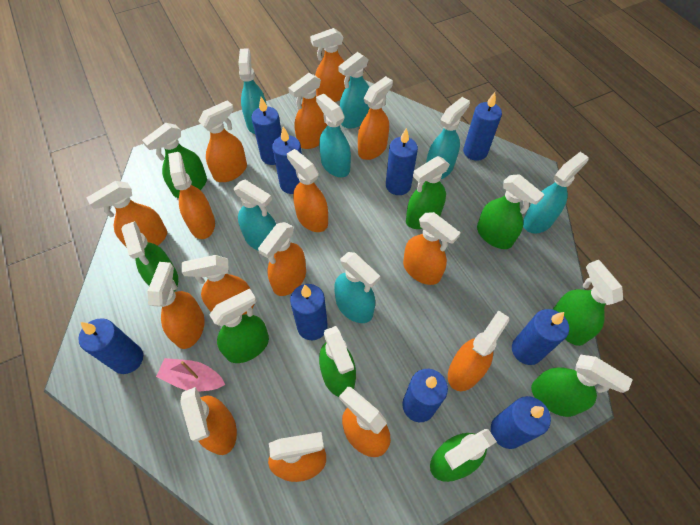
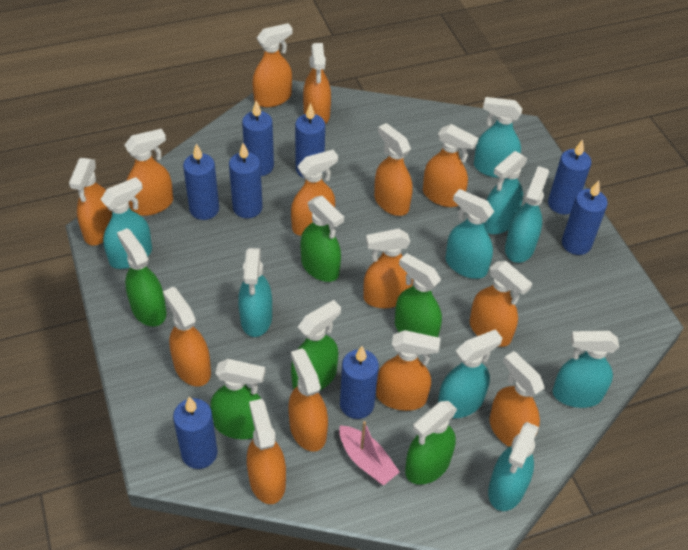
blue candle: 9 -> 8
green spray bottle: 9 -> 6
orange spray bottle: 15 -> 14
turquoise spray bottle: 7 -> 9

